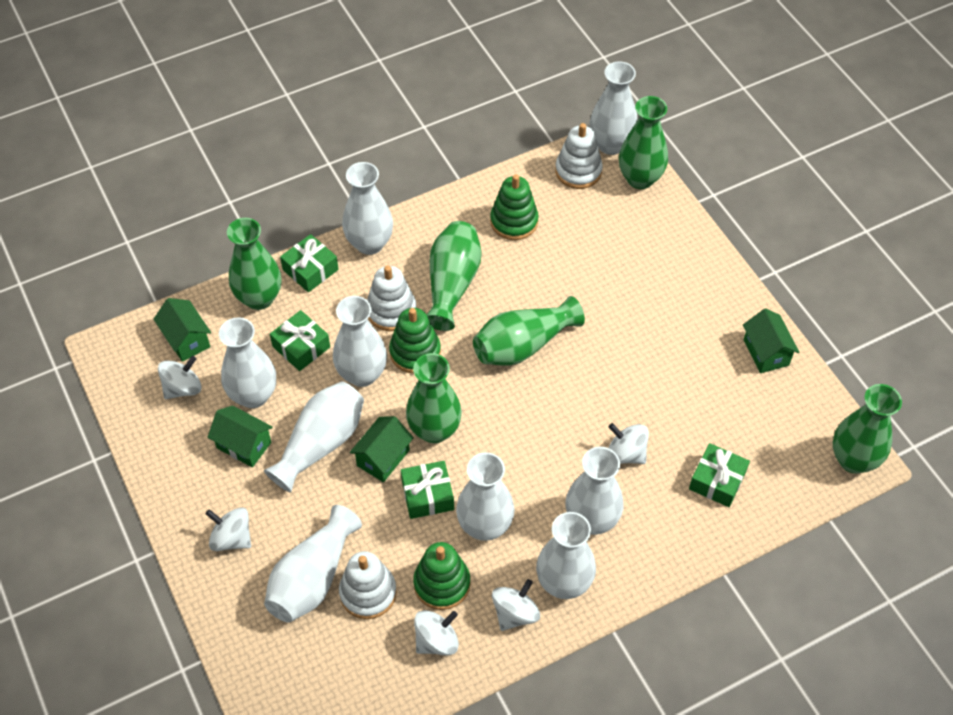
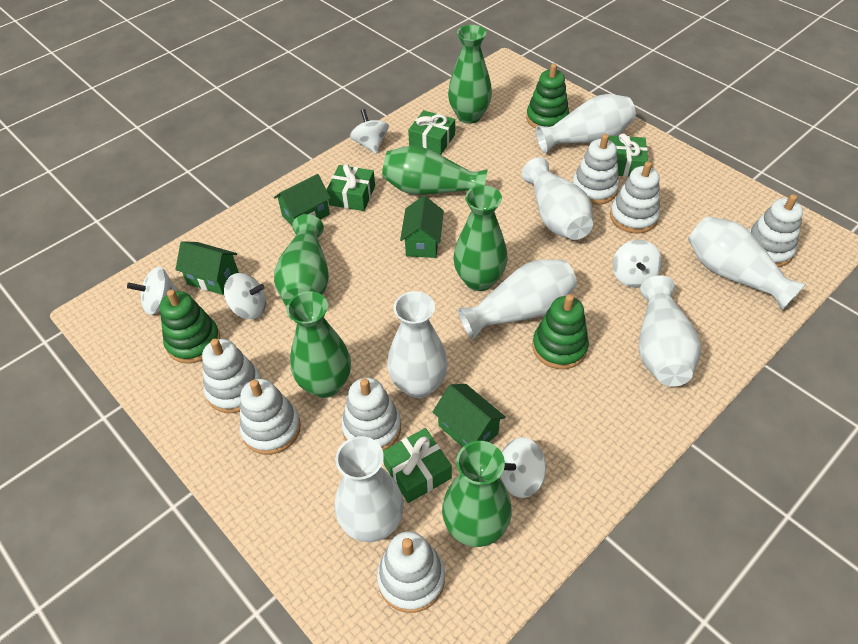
white stacking toy: 3 -> 7
white vase: 9 -> 7

